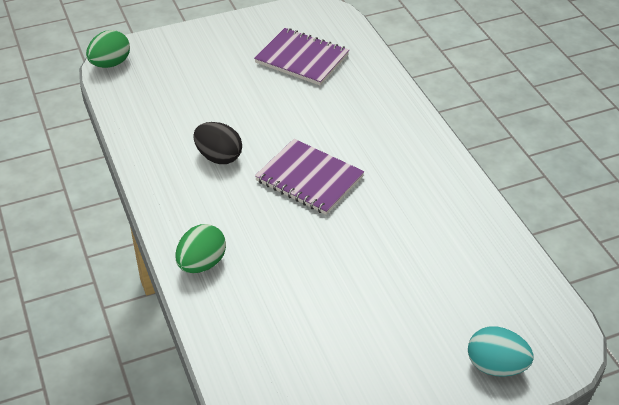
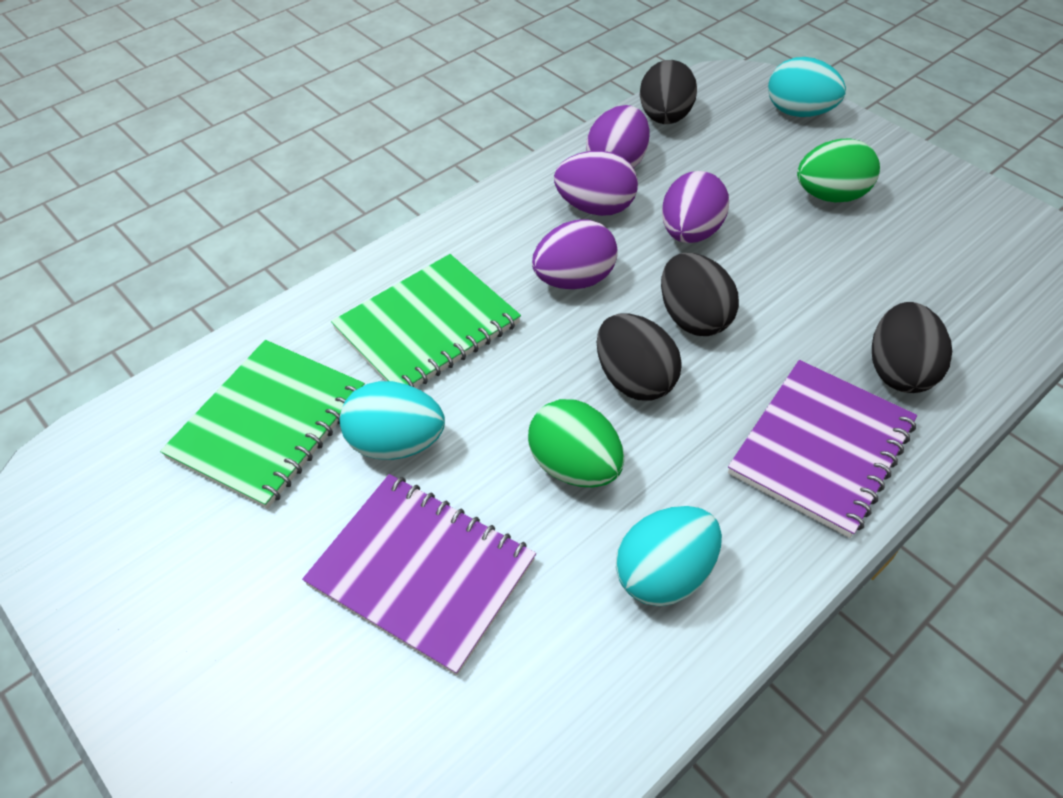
black egg: 1 -> 4
green notebook: 0 -> 2
purple egg: 0 -> 4
turquoise egg: 1 -> 3

